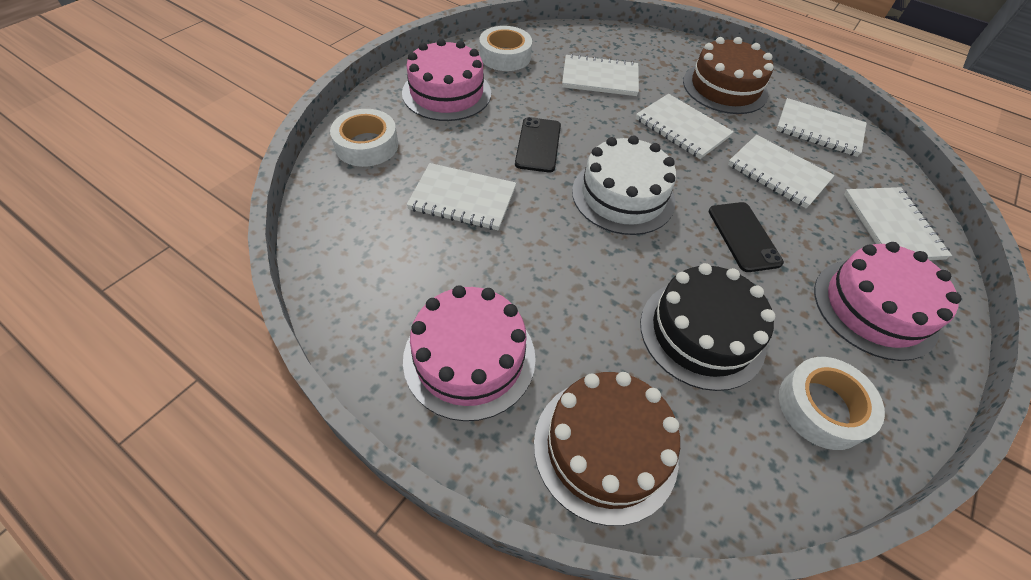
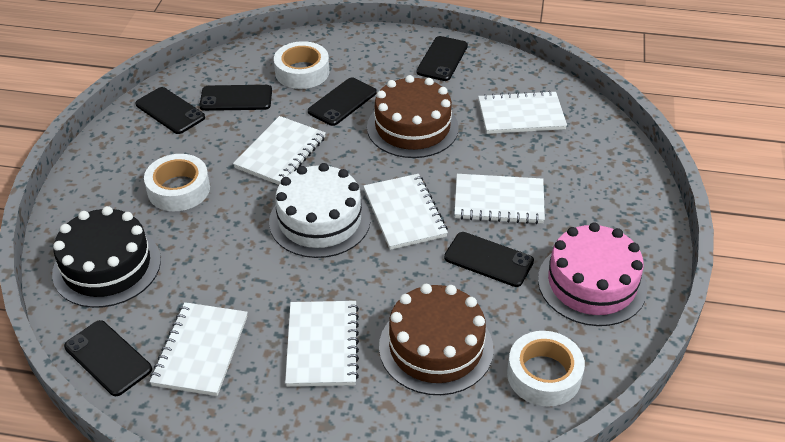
black phone: 2 -> 6
pink cake: 3 -> 1

